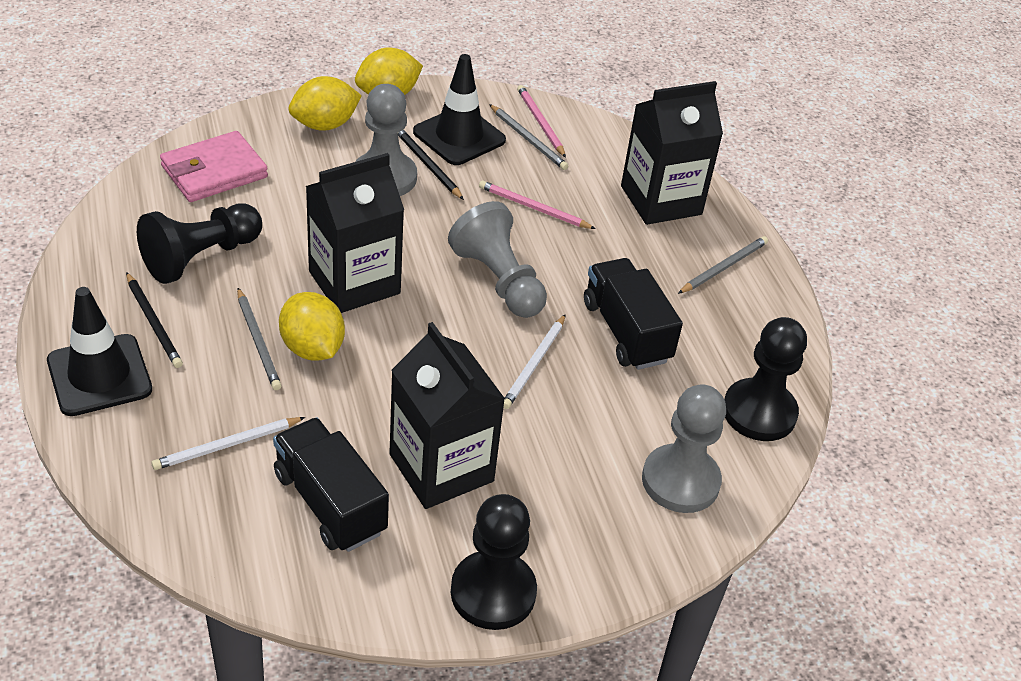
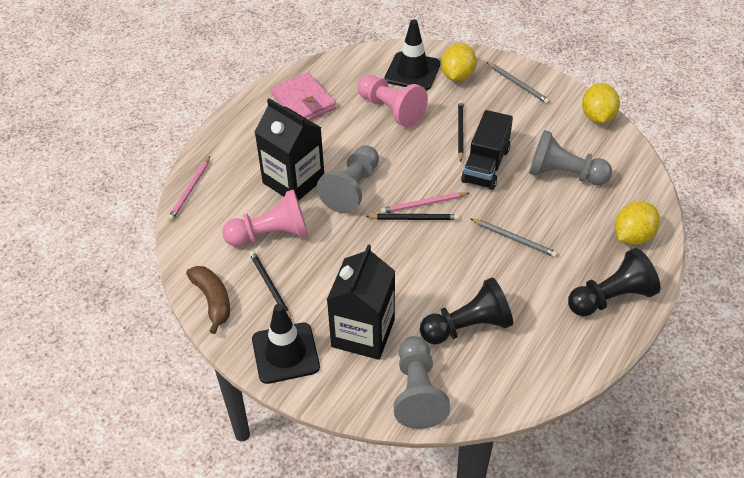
black carton: 3 -> 2
black pawn: 3 -> 2
black pencil: 2 -> 3
black truck: 2 -> 1
brown banana: 0 -> 1
grey pencil: 3 -> 2
pink pawn: 0 -> 2
white pencil: 2 -> 0

